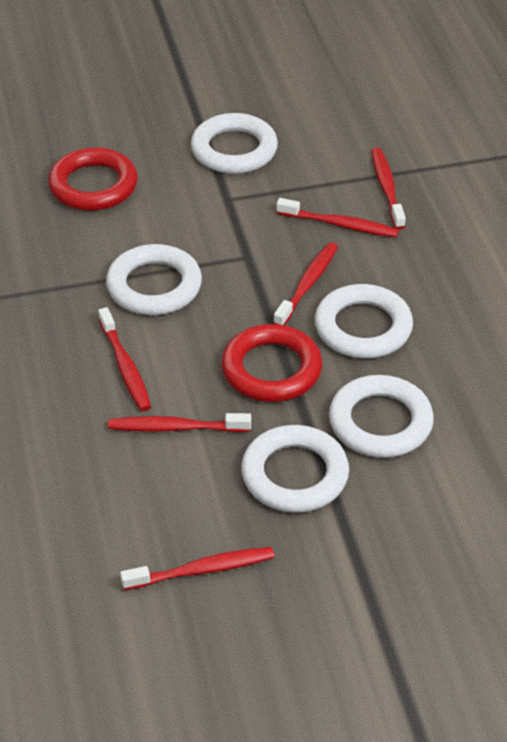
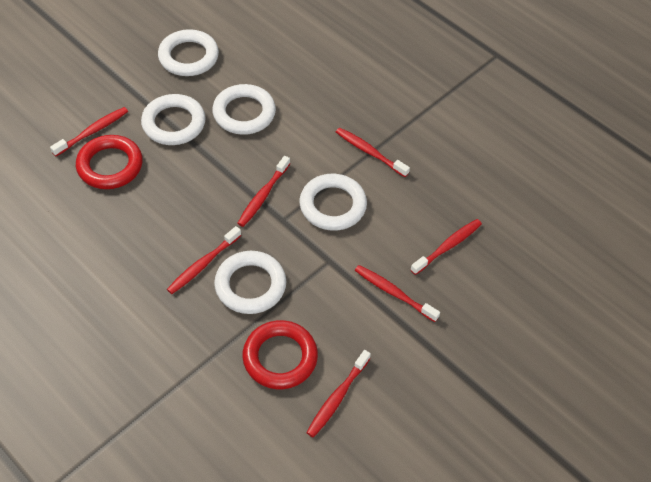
red toothbrush: 6 -> 7

